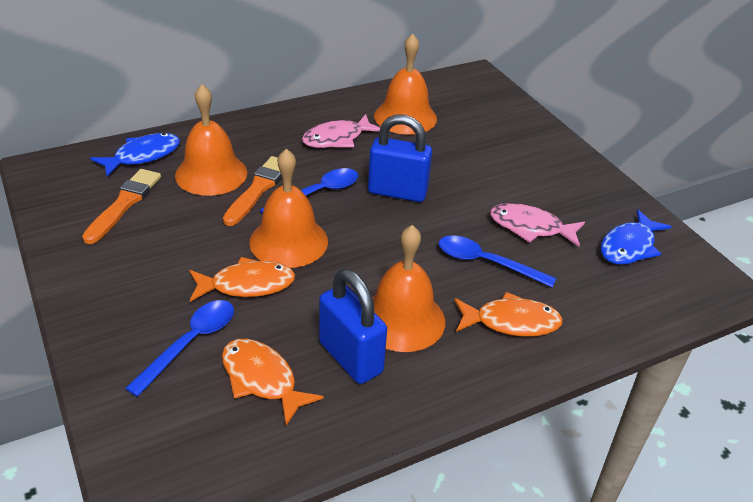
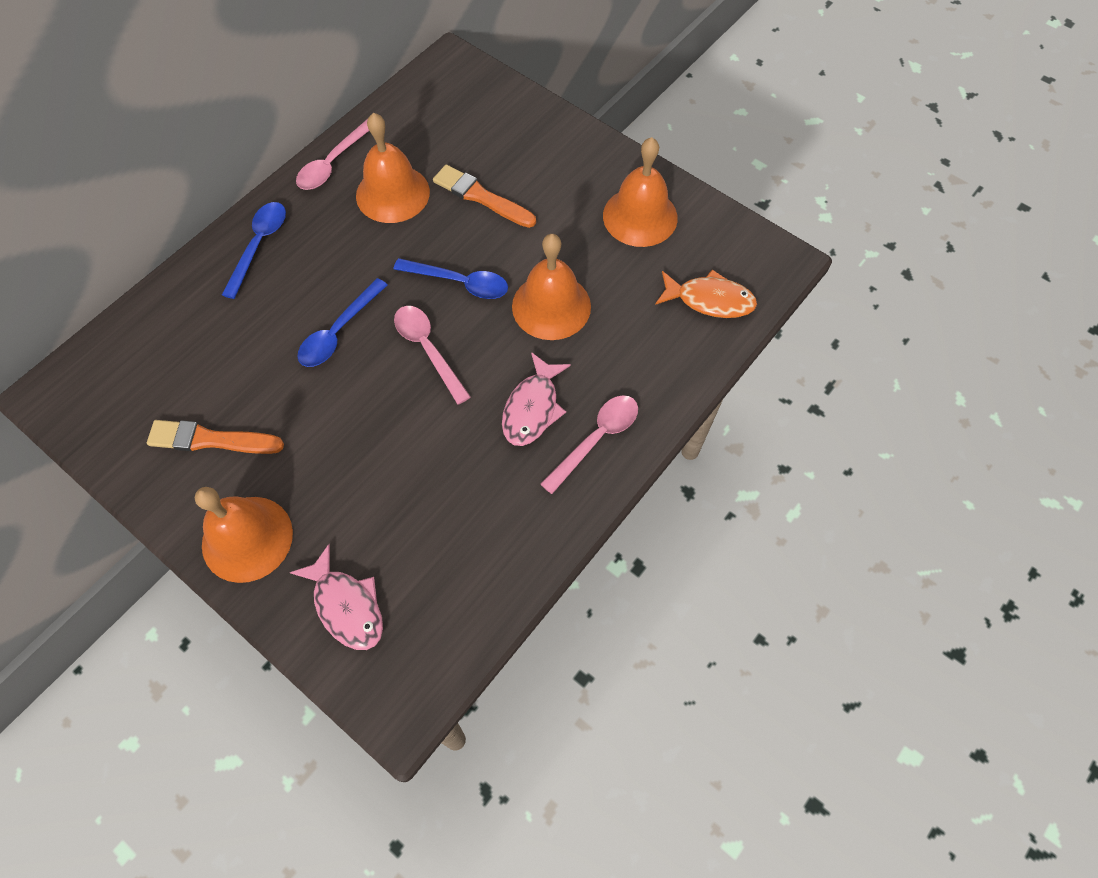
blue fish: 2 -> 0
blue padlock: 2 -> 0
orange fish: 3 -> 1
pink spoon: 0 -> 3

